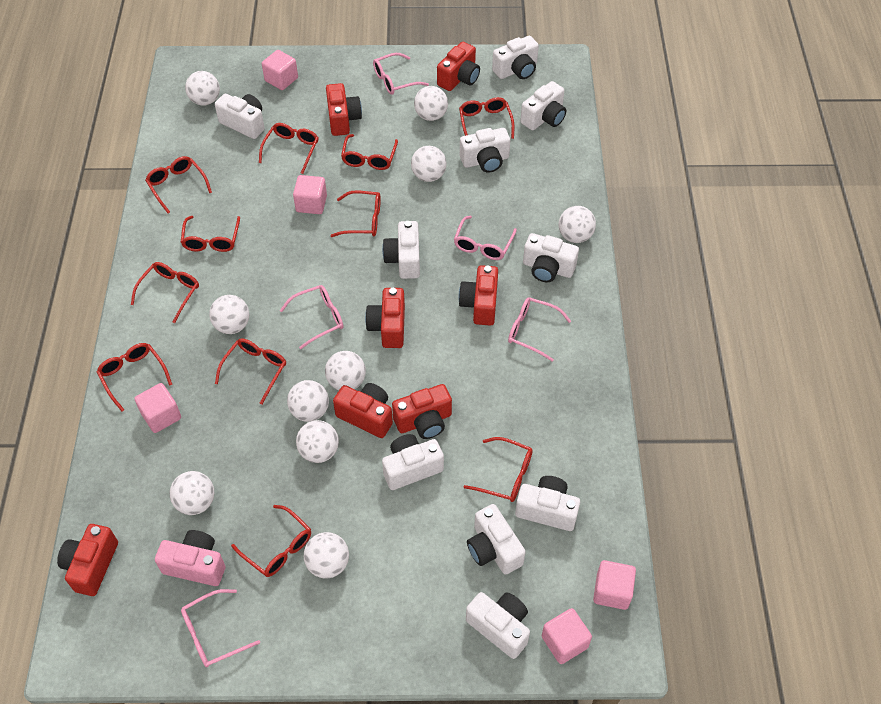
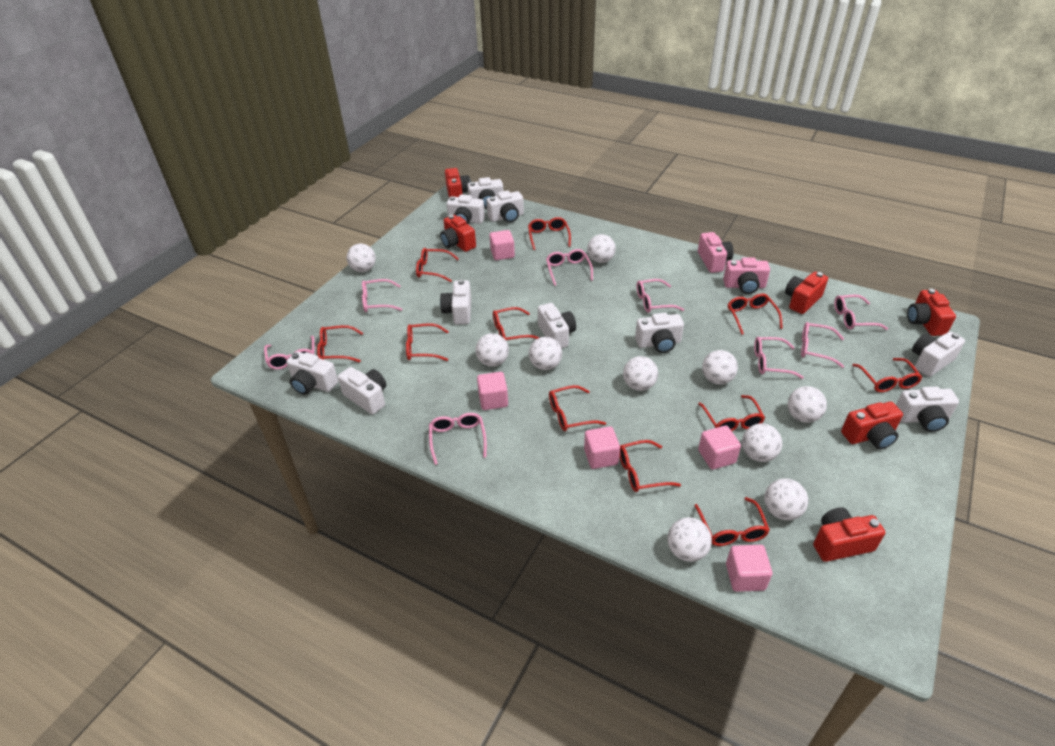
pink camera: 1 -> 2
pink glasses: 5 -> 8
red camera: 7 -> 6

